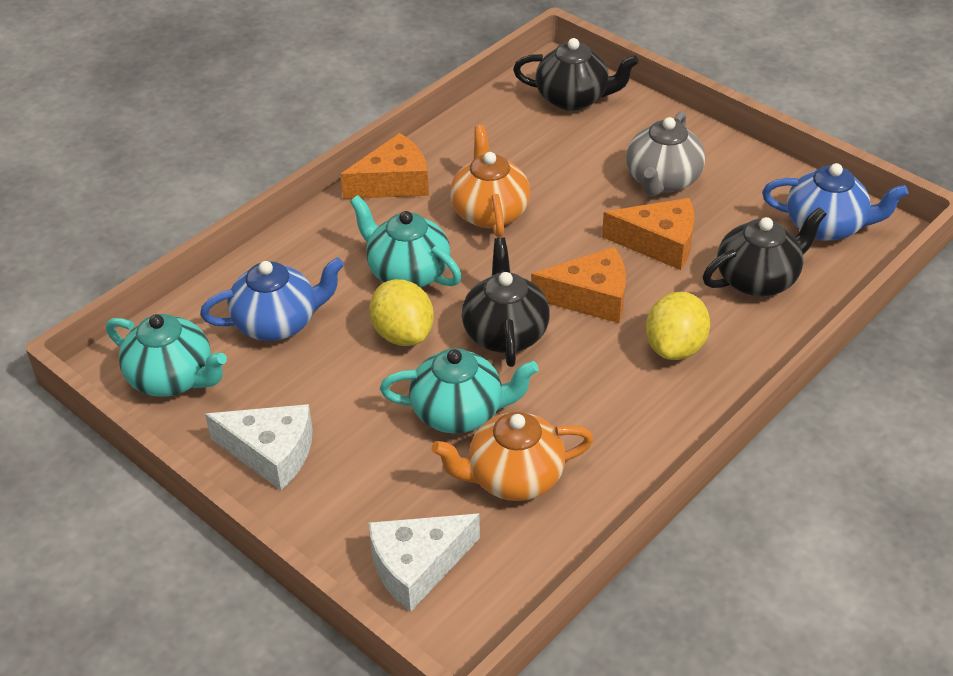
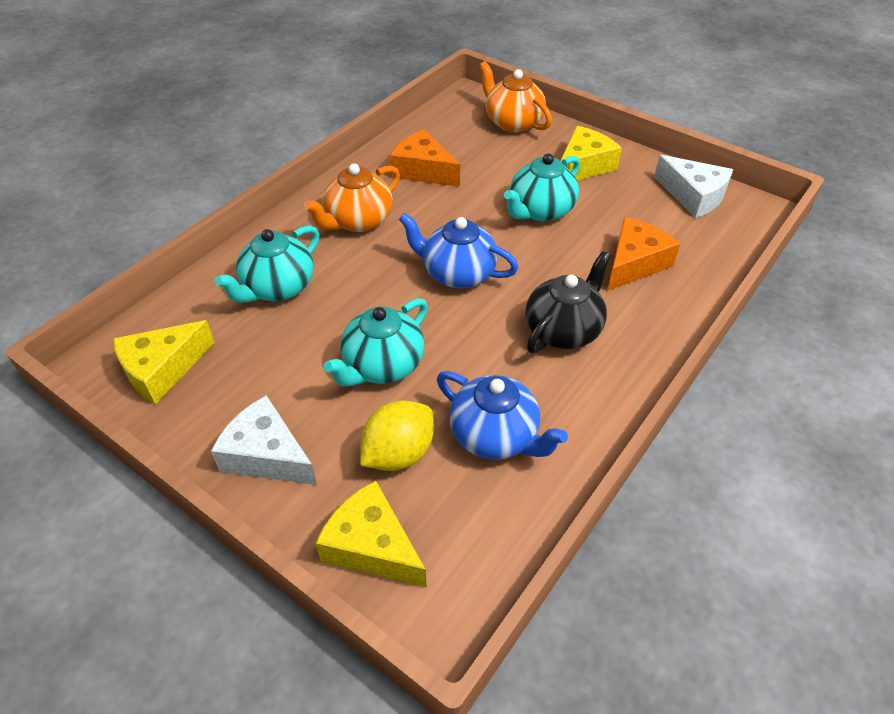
black teapot: 3 -> 1
grey teapot: 1 -> 0
orange cheese: 3 -> 2
yellow cheese: 0 -> 3
yellow lemon: 2 -> 1

